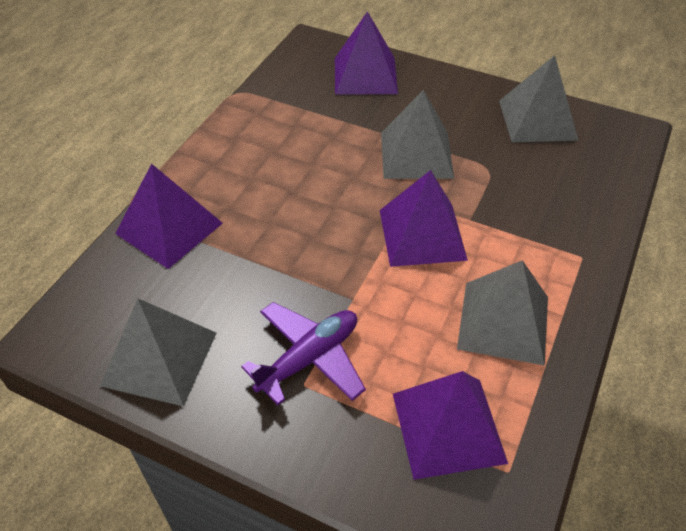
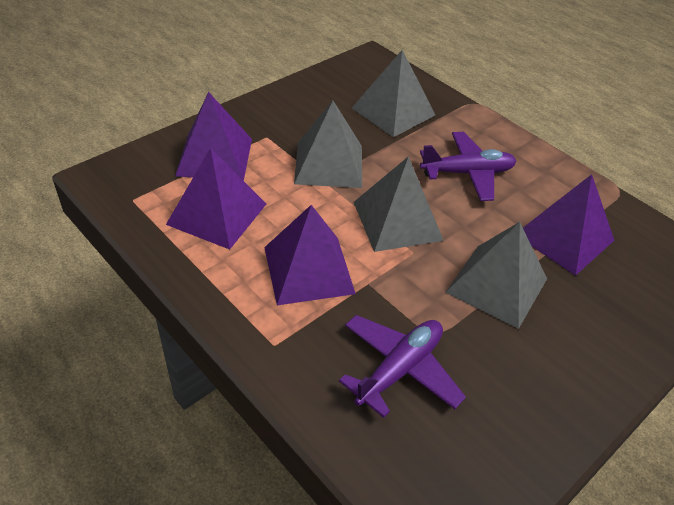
purple plane: 1 -> 2

